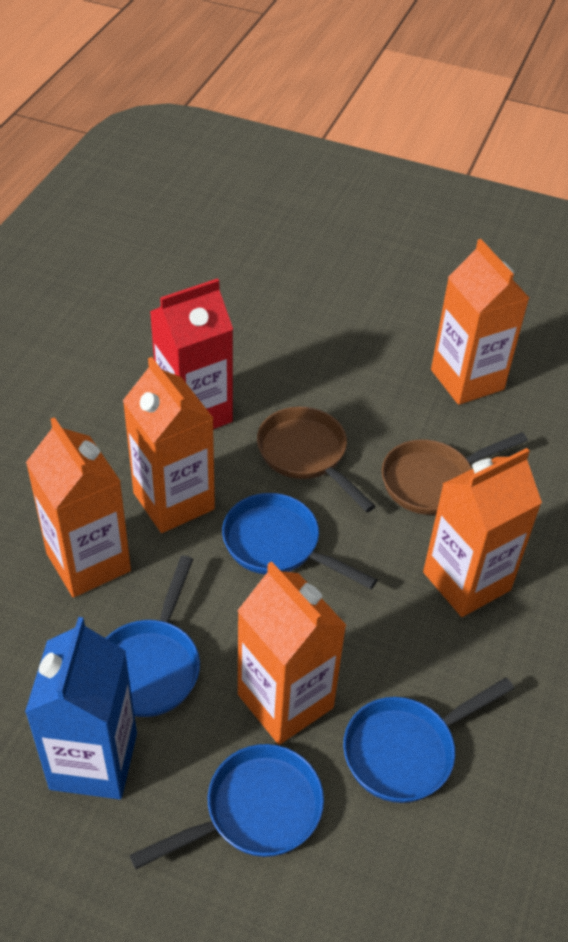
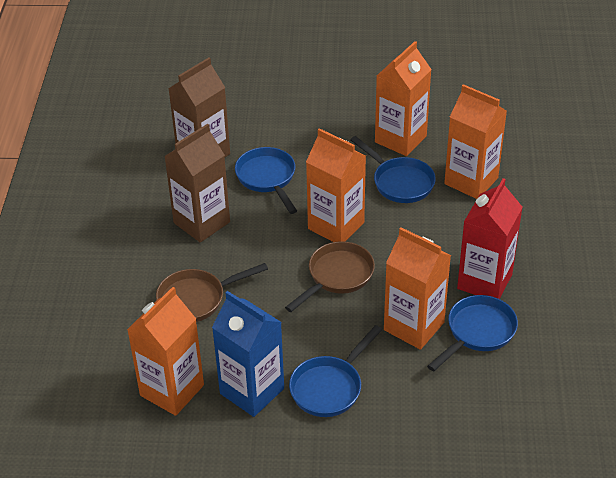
brown carton: 0 -> 2

